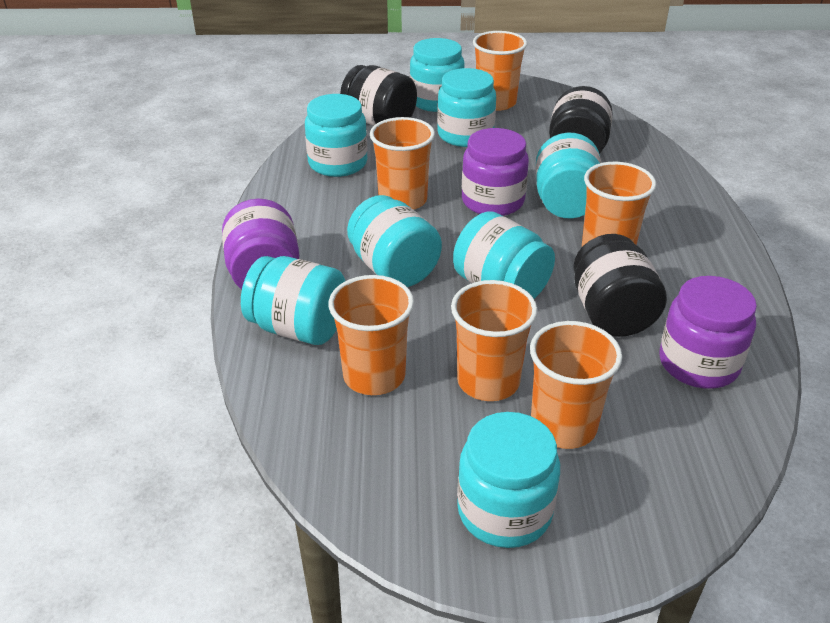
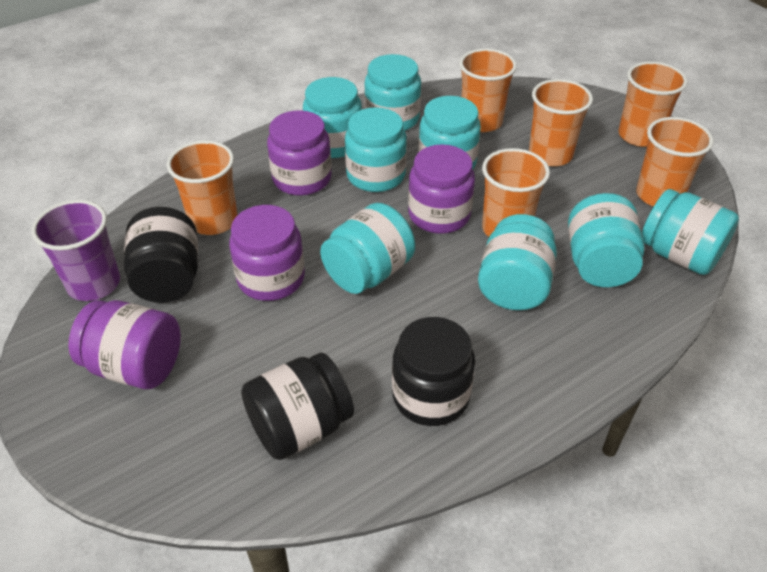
purple cup: 0 -> 1
purple jar: 3 -> 4

